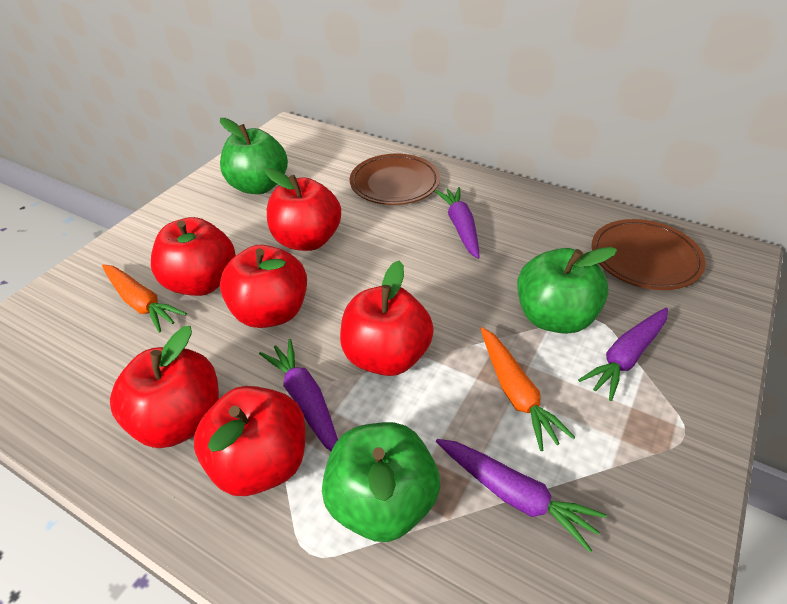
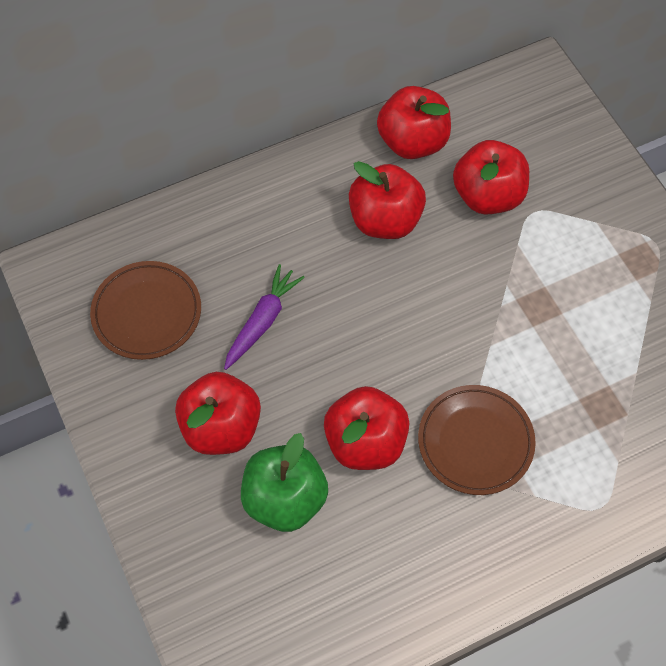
green apple: 3 -> 1
orange carrot: 2 -> 0
purple carrot: 4 -> 1
red apple: 6 -> 5

